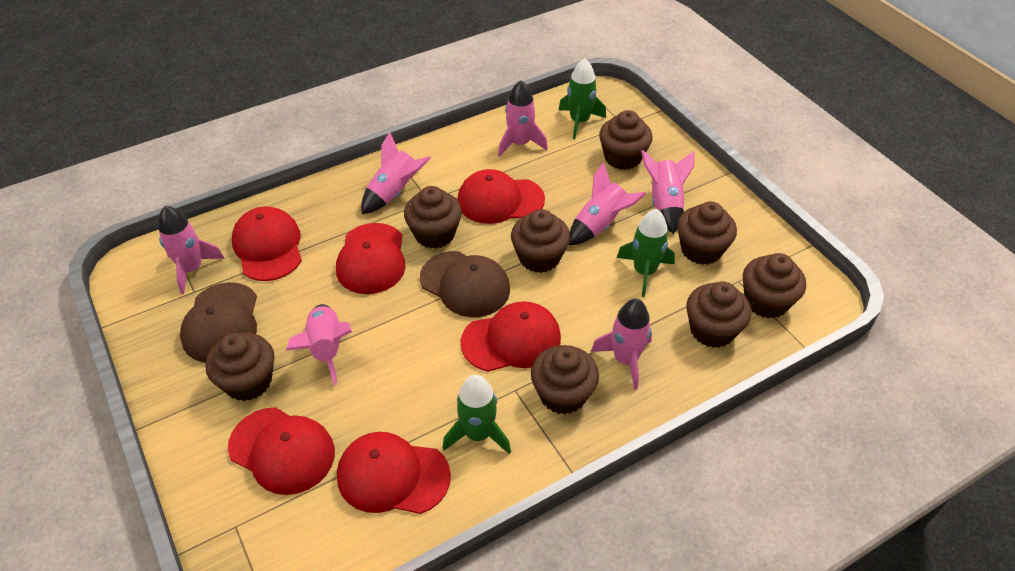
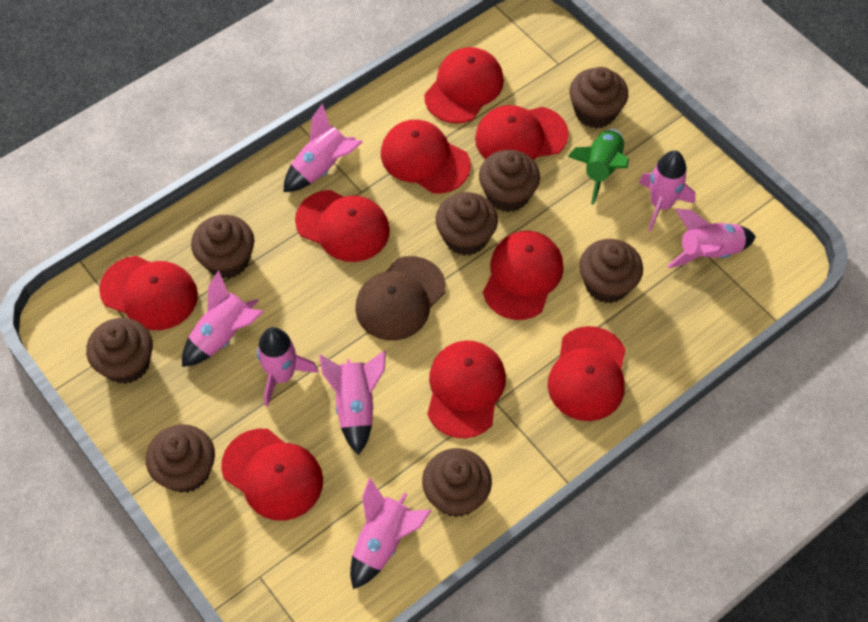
brown cap: 2 -> 1
green rocket: 3 -> 1
red cap: 6 -> 9

